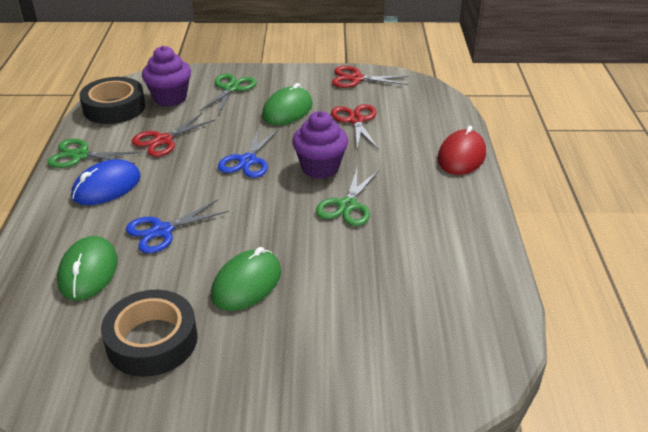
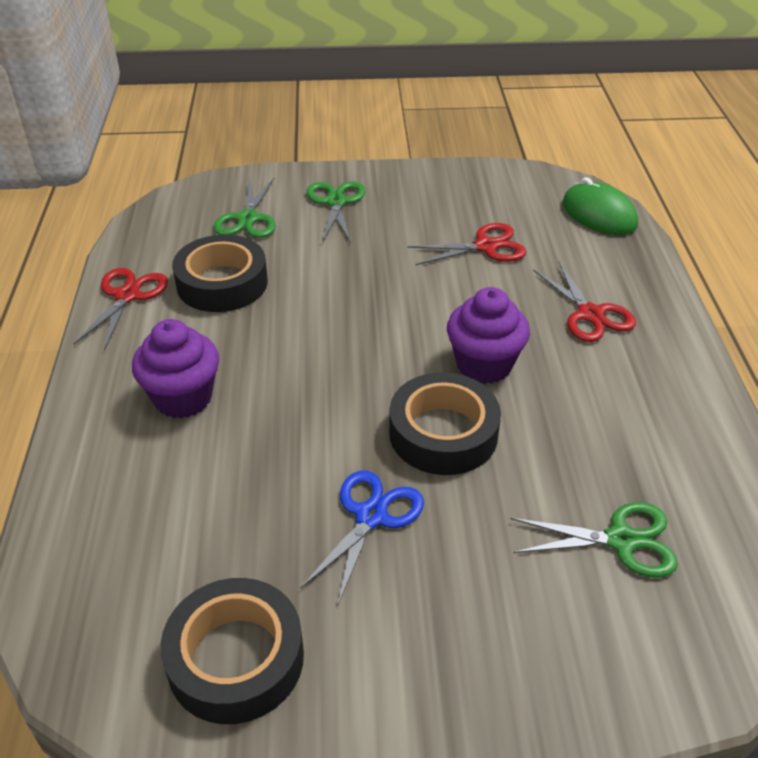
black tape: 2 -> 3
blue mouse: 1 -> 0
blue scissors: 2 -> 1
green mouse: 3 -> 1
red mouse: 1 -> 0

